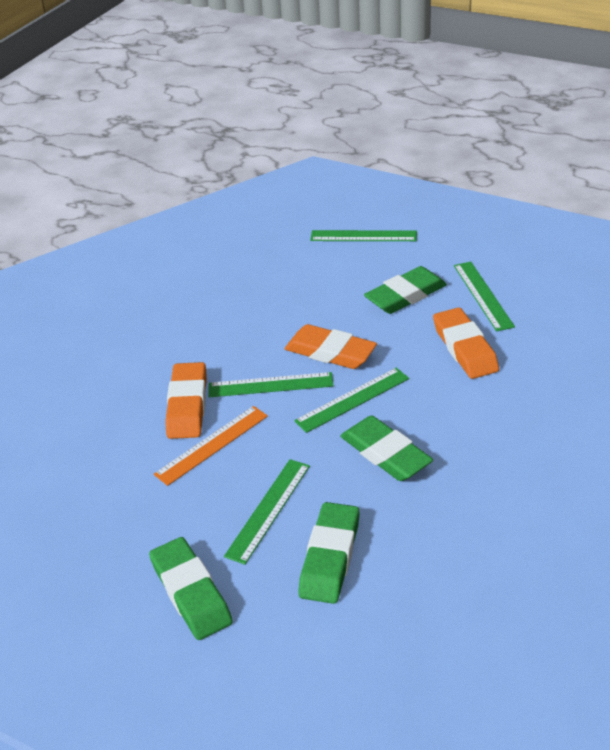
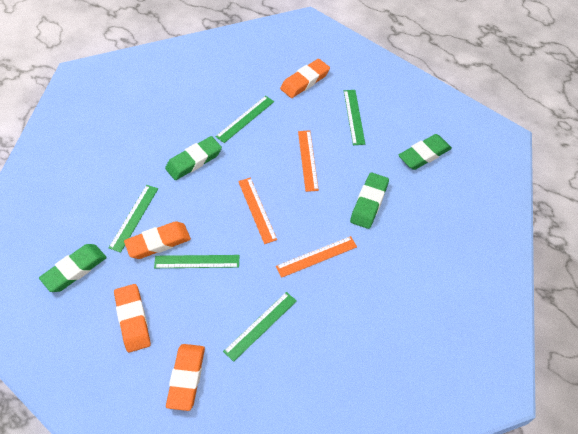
orange eraser: 3 -> 4
orange ruler: 1 -> 3

